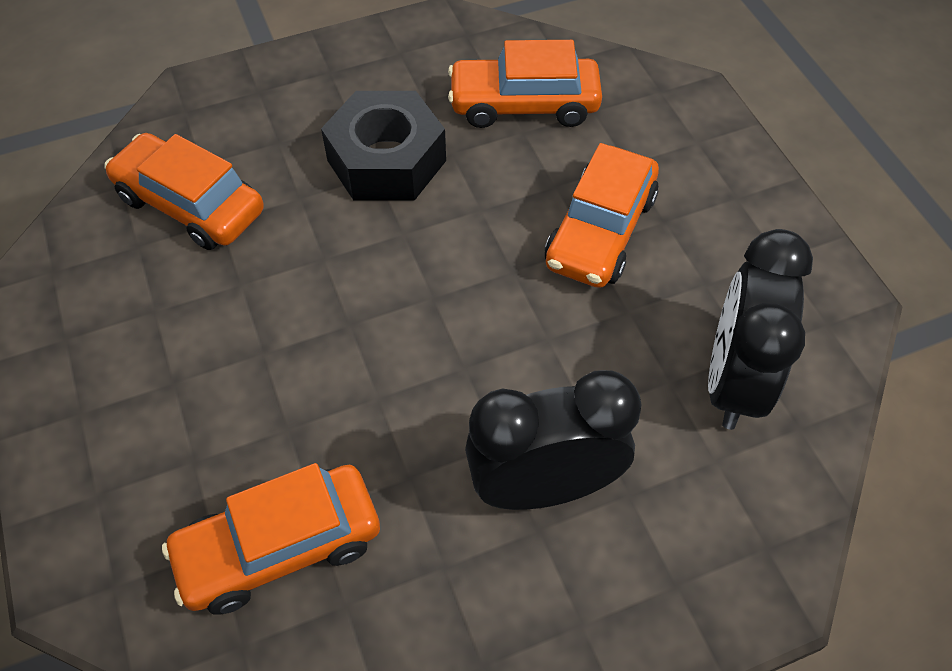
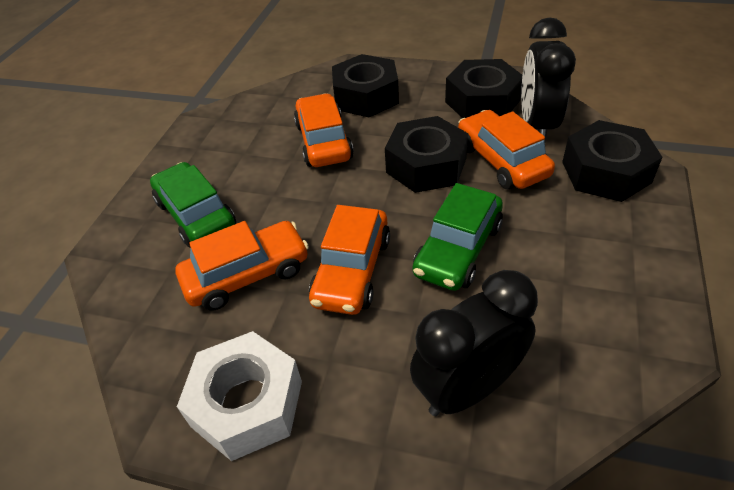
black nut: 1 -> 4
green car: 0 -> 2
white nut: 0 -> 1

